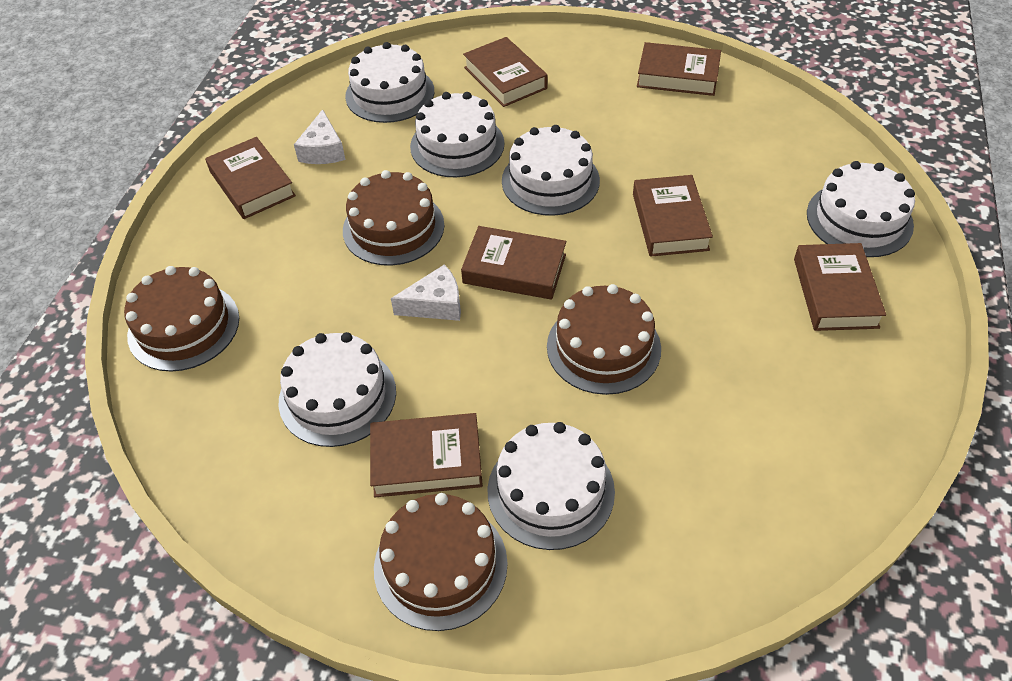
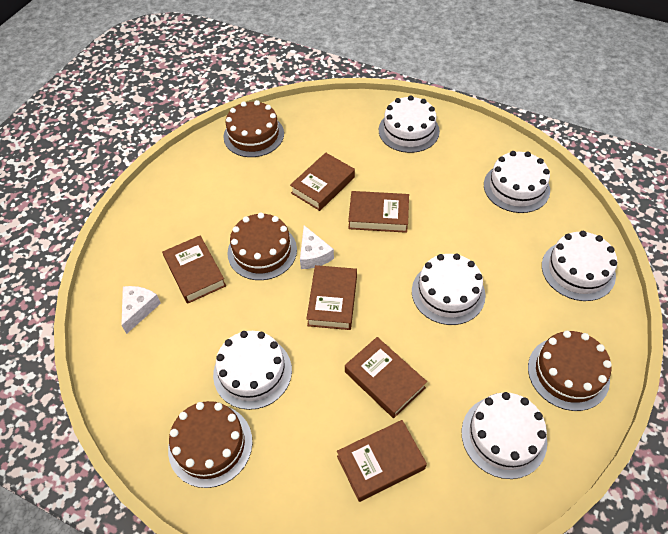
brown book: 7 -> 6

